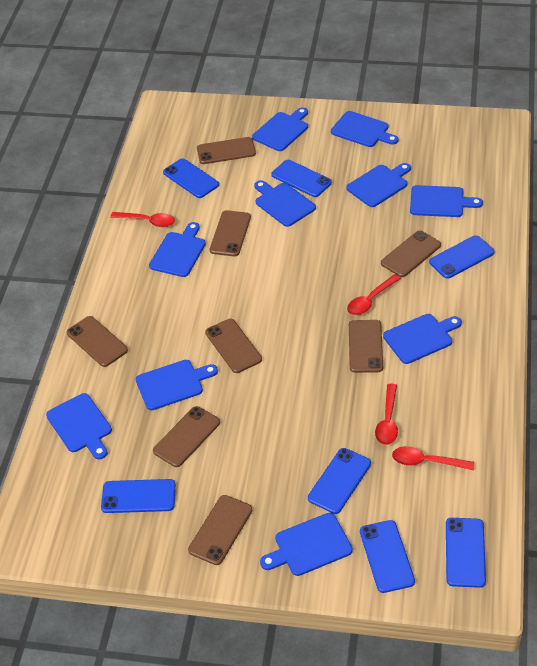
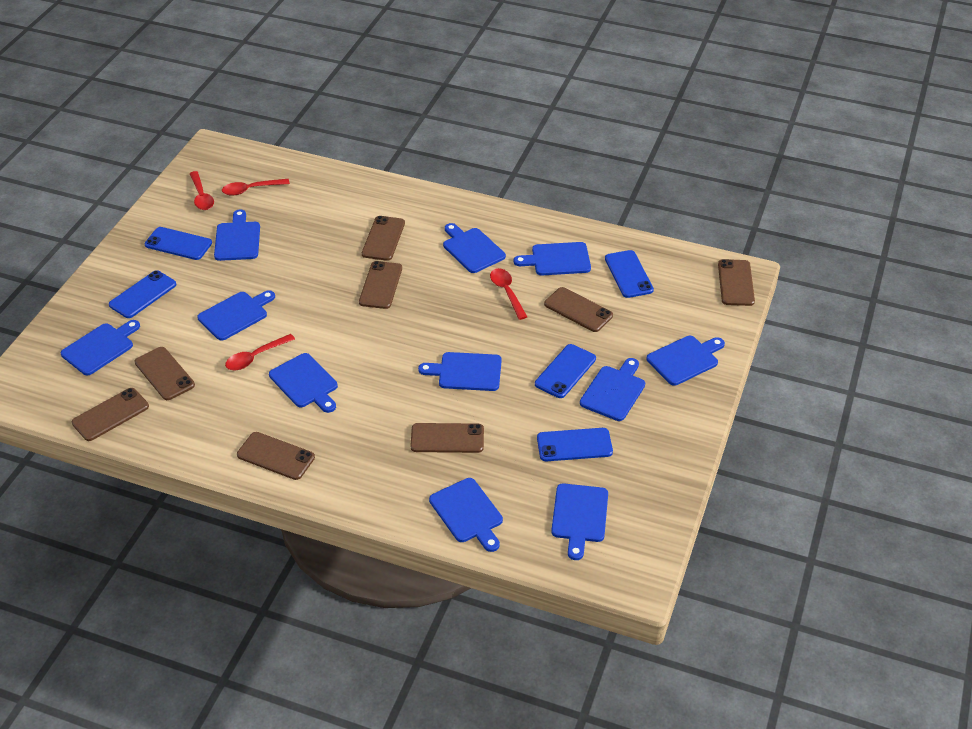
blue cutting board: 10 -> 11
blue phone: 7 -> 5

